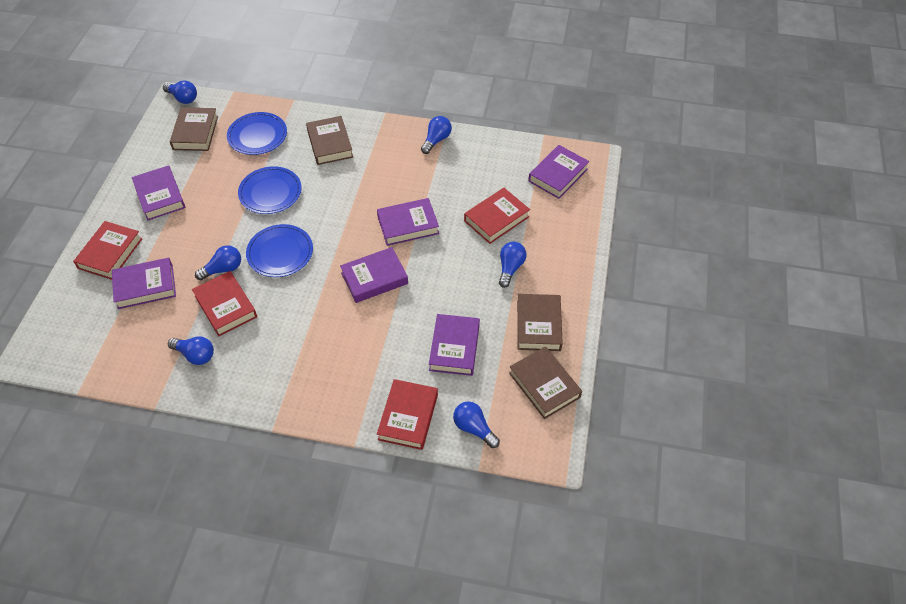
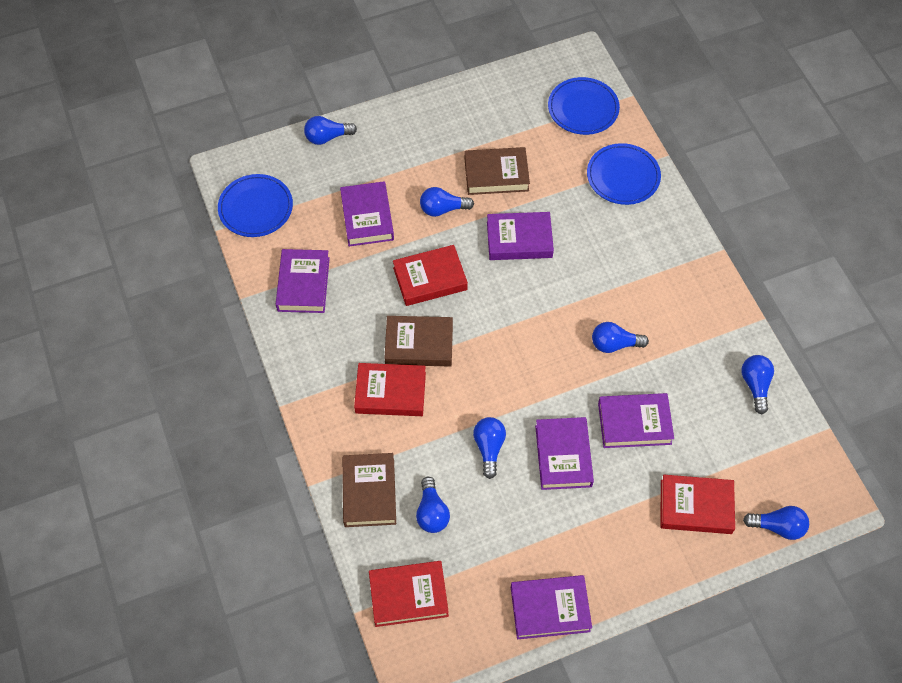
blue light bulb: 6 -> 7
brown book: 4 -> 3

